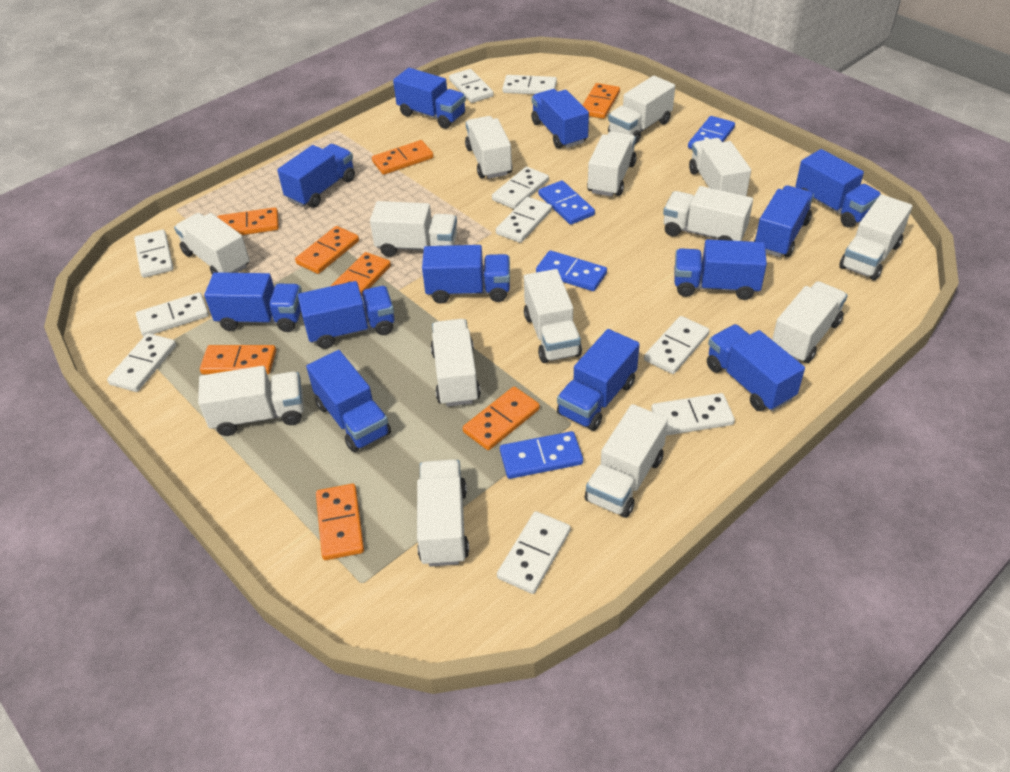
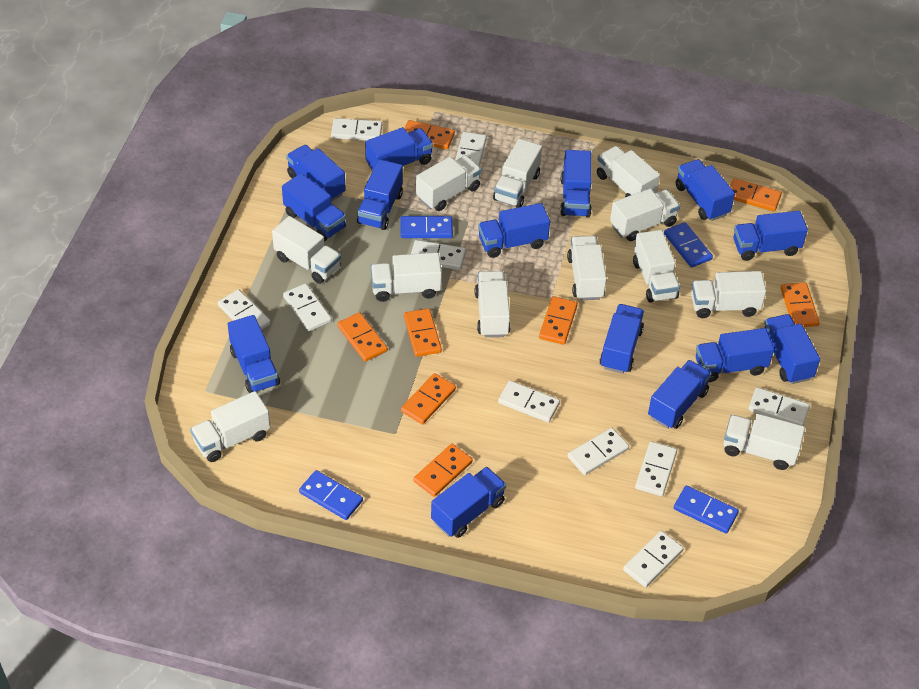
blue truck: 12 -> 14
white truck: 14 -> 12

